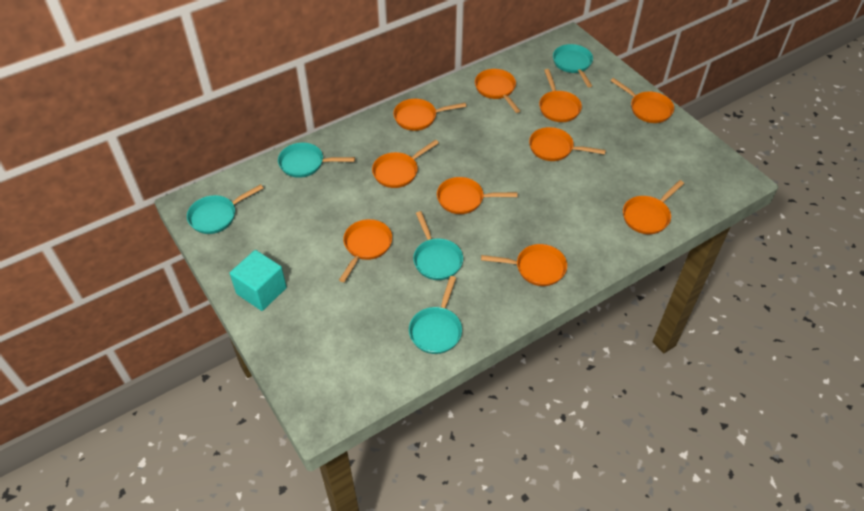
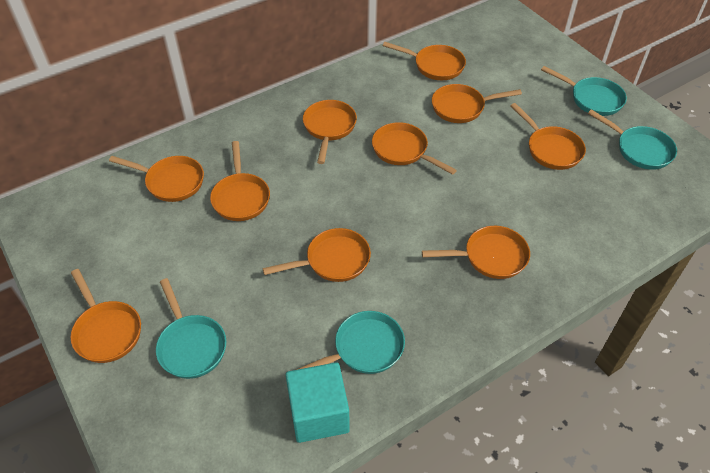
turquoise pan: 5 -> 4

